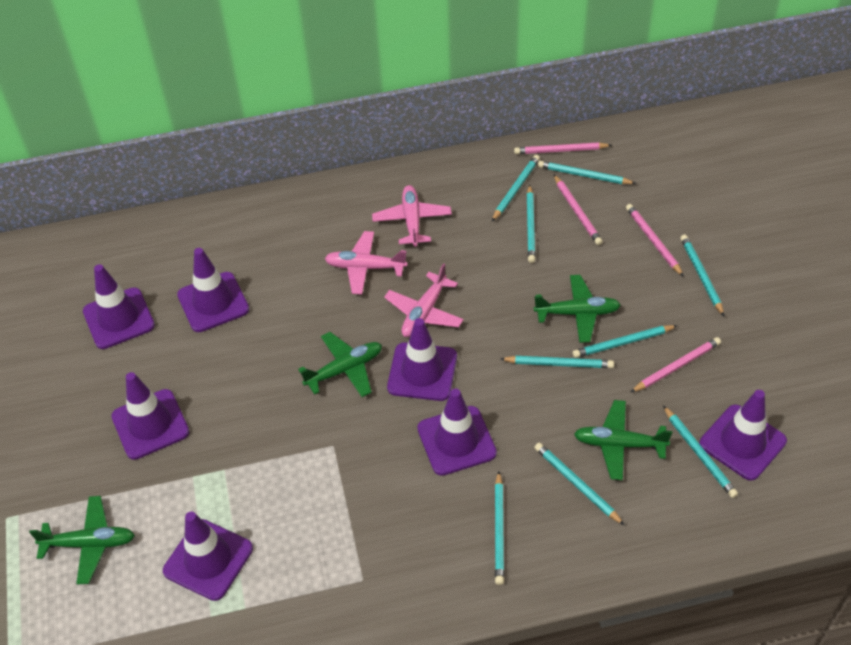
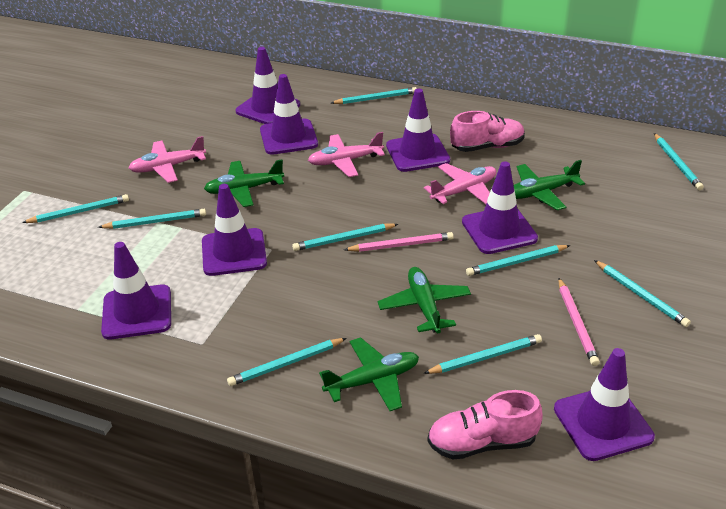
pink pencil: 4 -> 2
pink shoe: 0 -> 2

